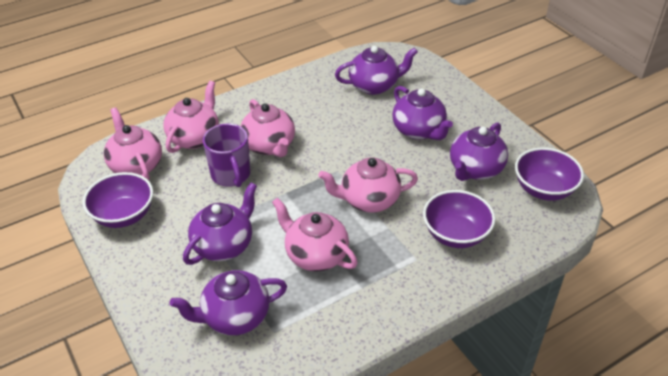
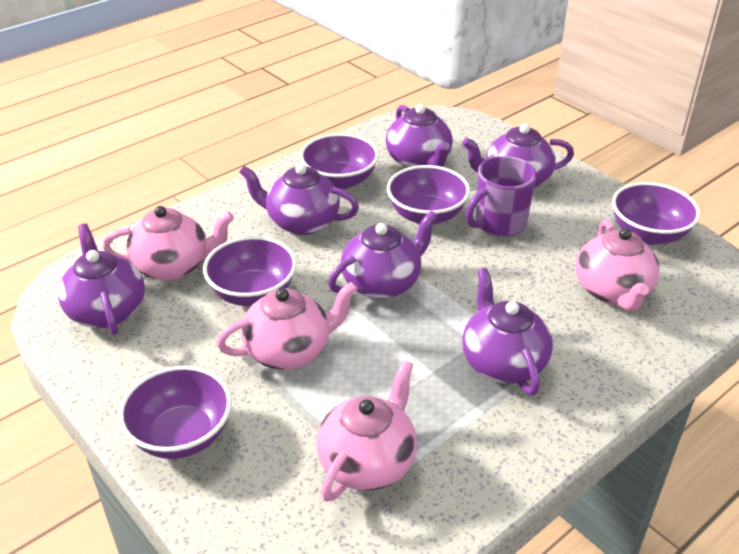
pink teapot: 5 -> 4
purple bowl: 3 -> 5
purple teapot: 5 -> 6

